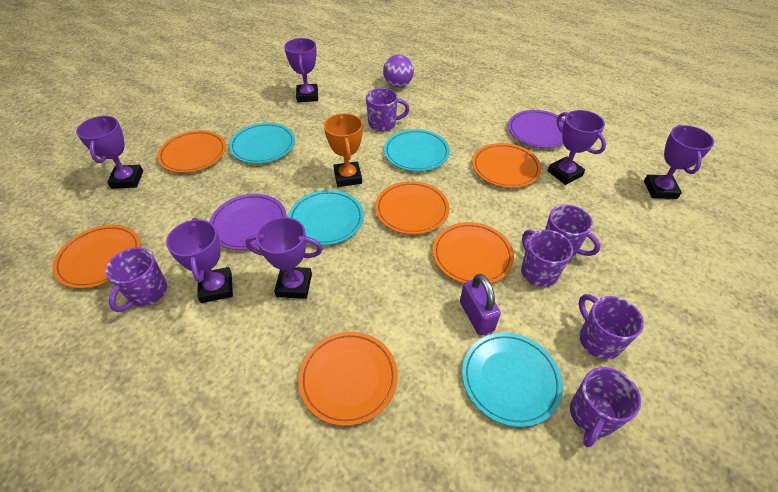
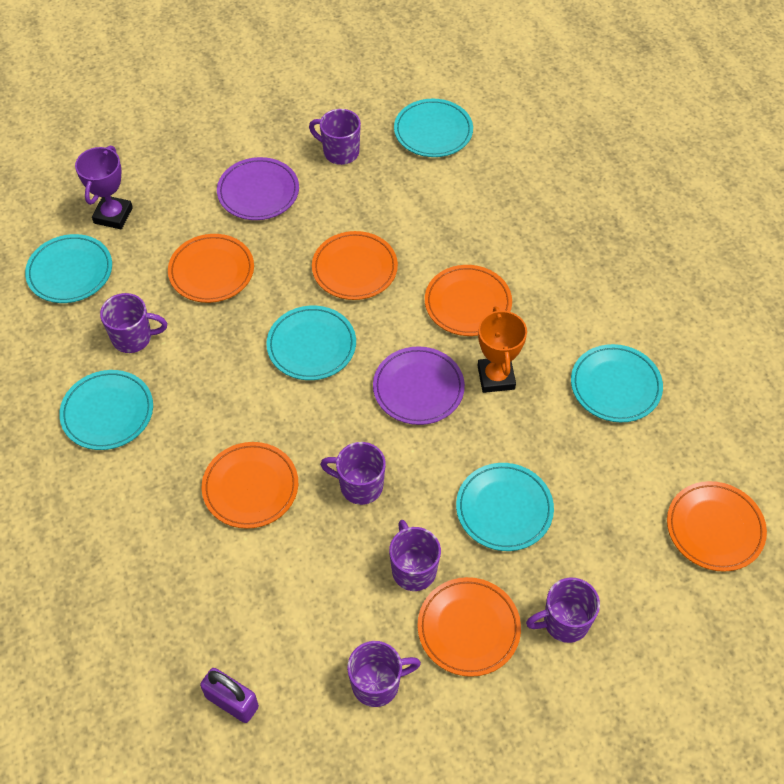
purple ball: 1 -> 0
purple trophy: 6 -> 1
turquoise plate: 4 -> 6

